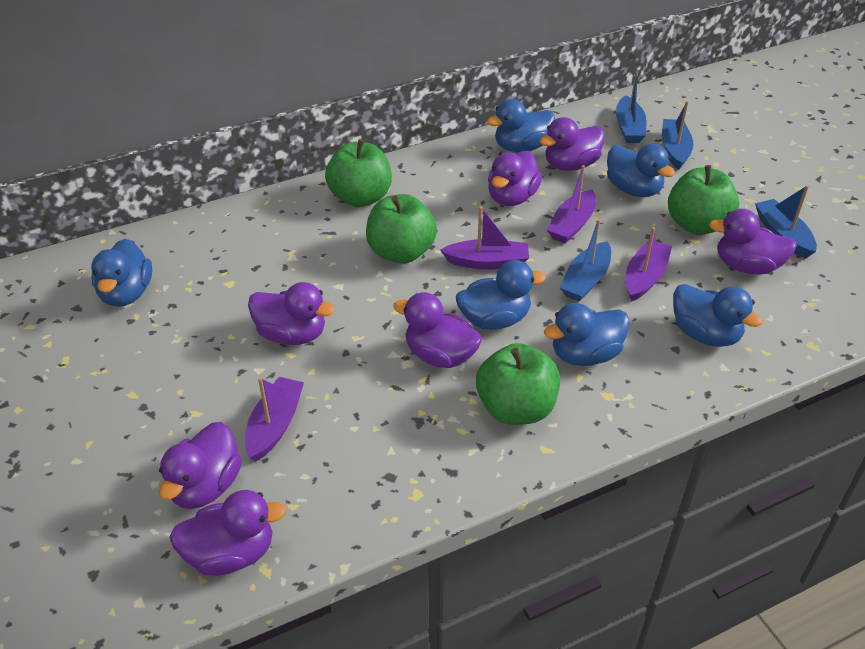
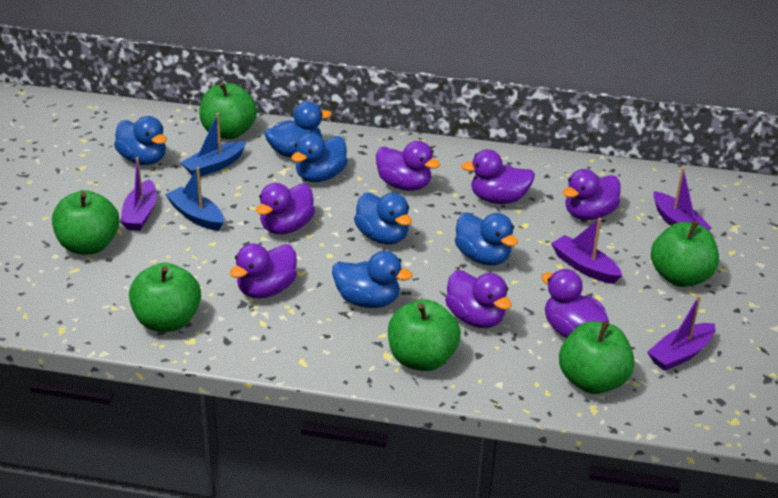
blue boat: 4 -> 2
green apple: 4 -> 6

